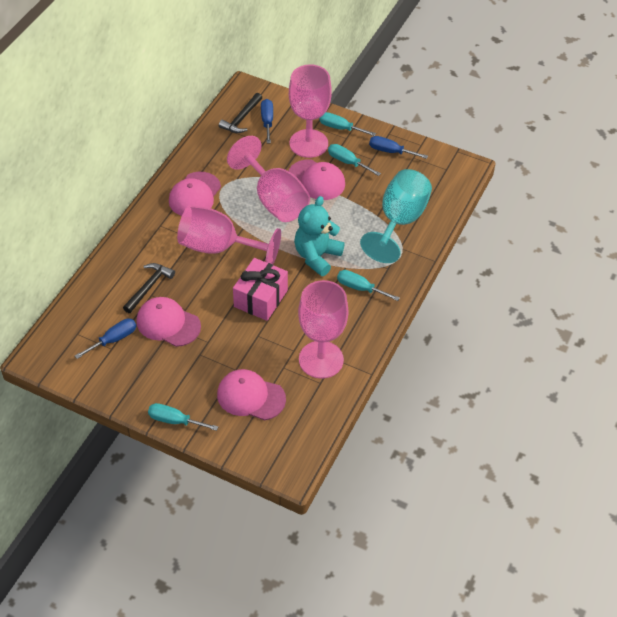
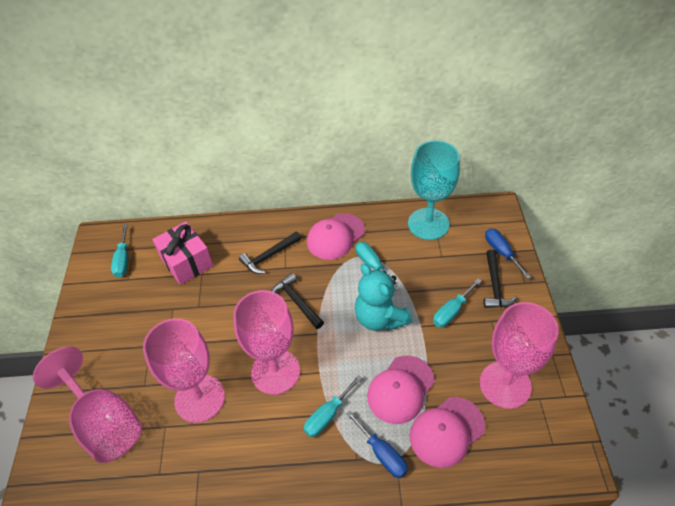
black hammer: 2 -> 3
blue screwdriver: 3 -> 2
pink cap: 4 -> 3

